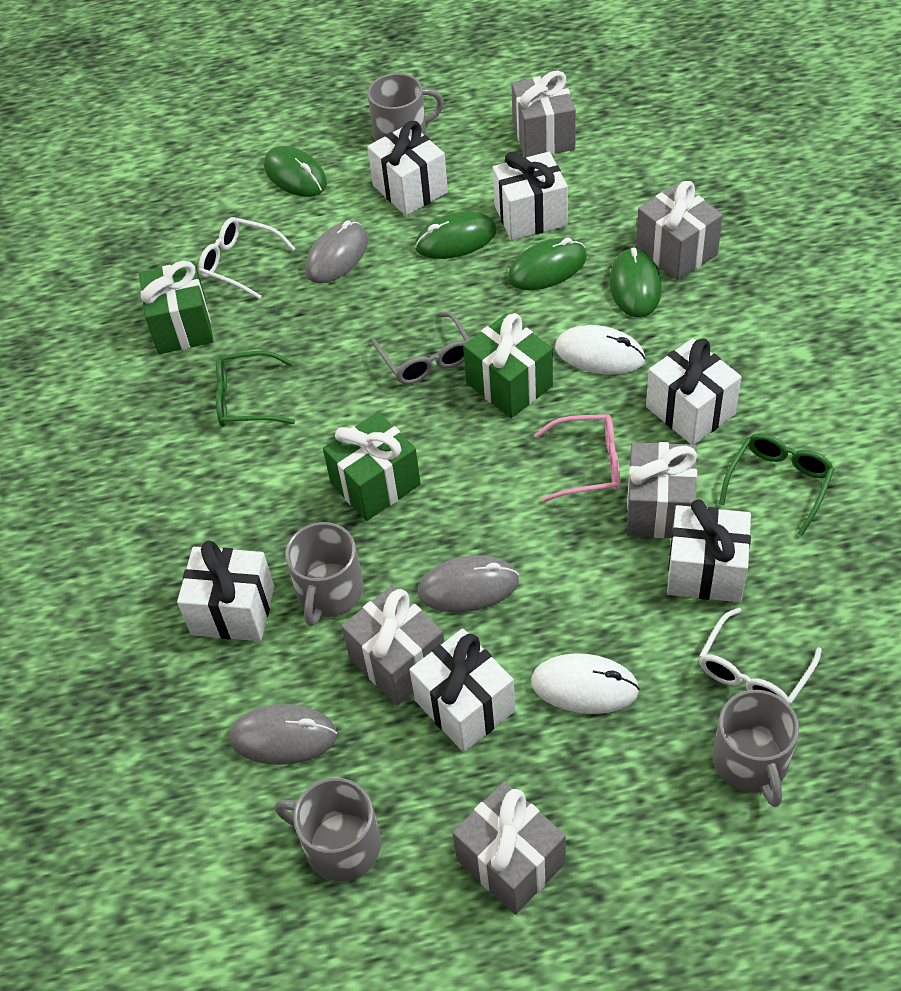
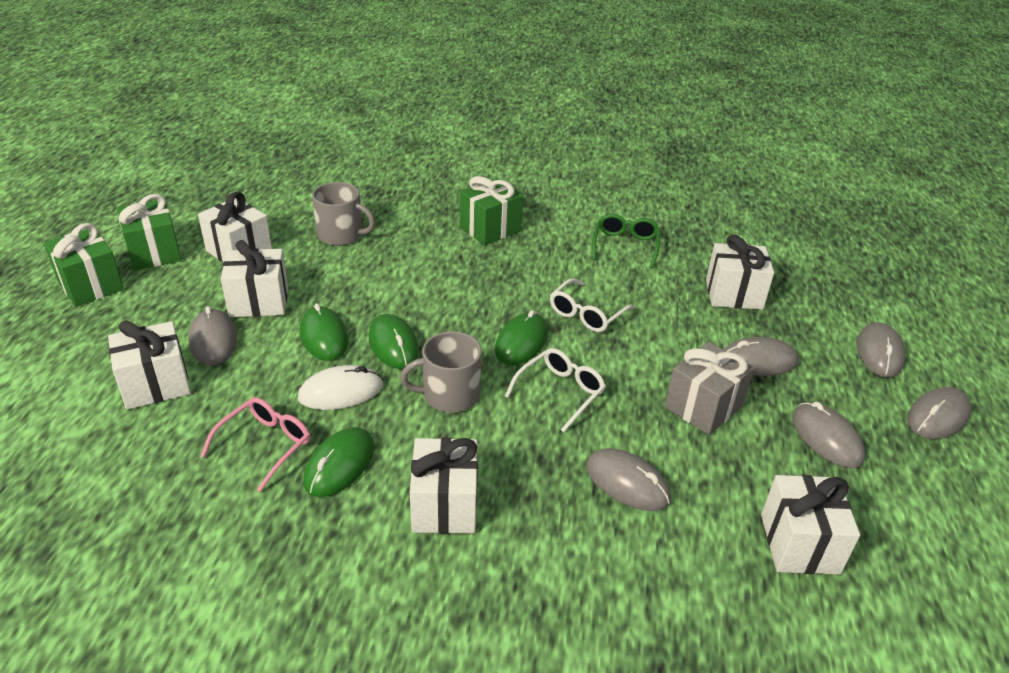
green glasses: 2 -> 1
grey gift: 5 -> 1
grey glasses: 1 -> 0
grey mouse: 3 -> 6
grey mug: 4 -> 2
white mouse: 2 -> 1

